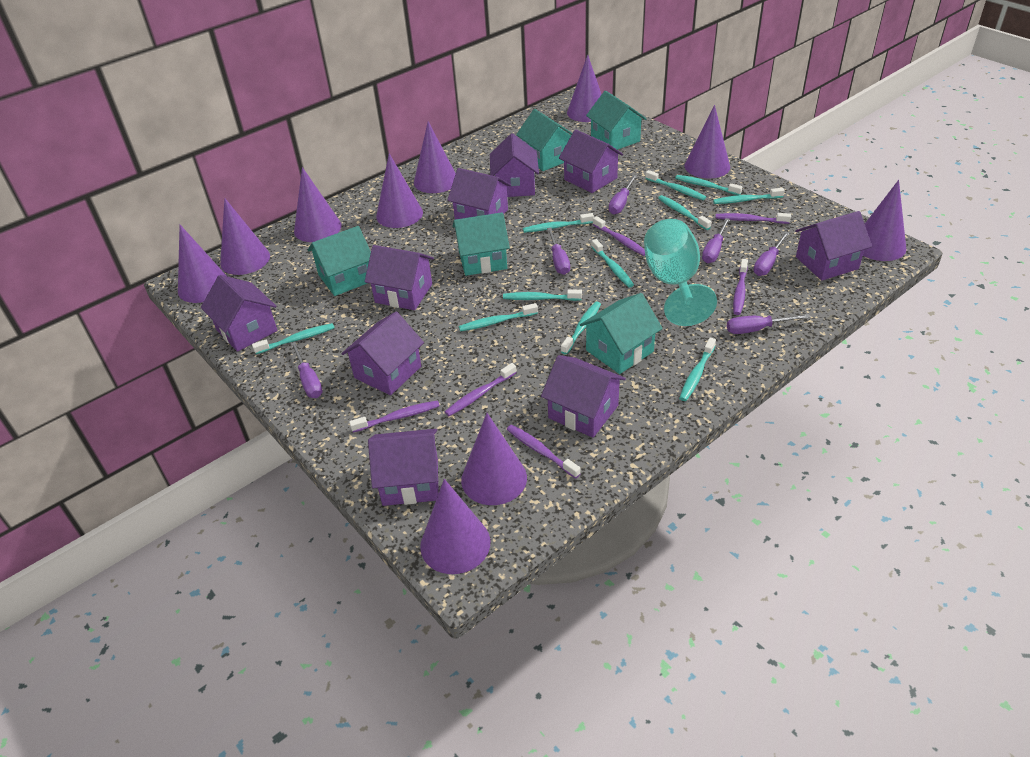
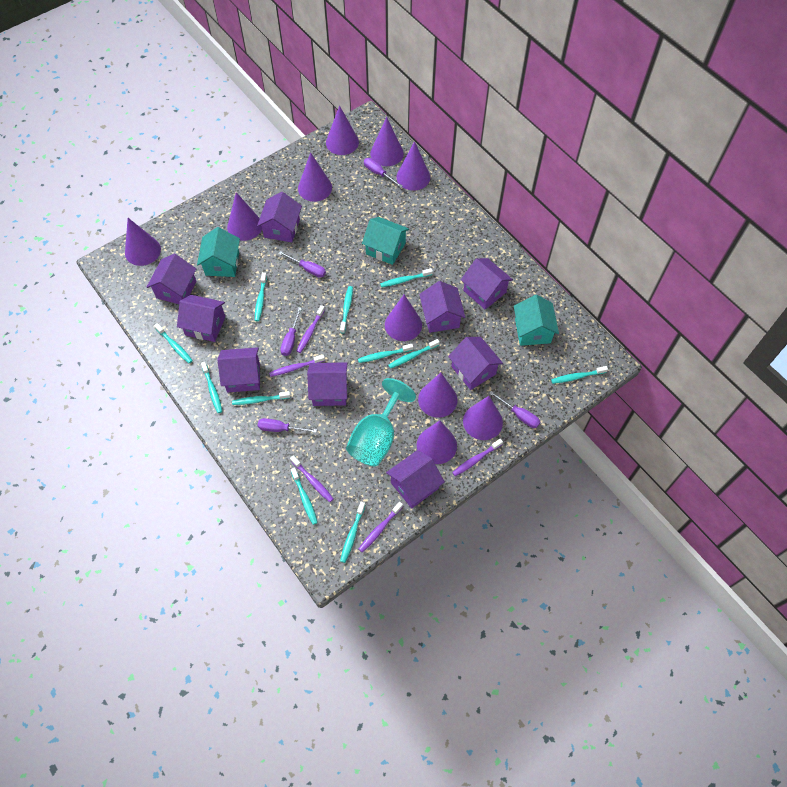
purple screwdriver: 6 -> 5
purple toothbrush: 6 -> 5
turquoise house: 5 -> 3

